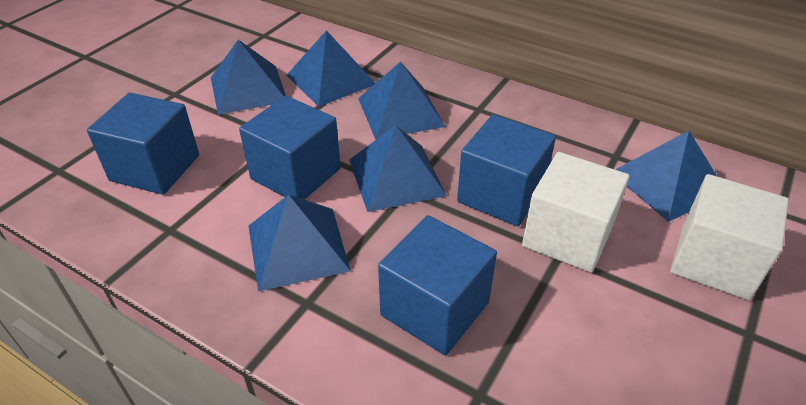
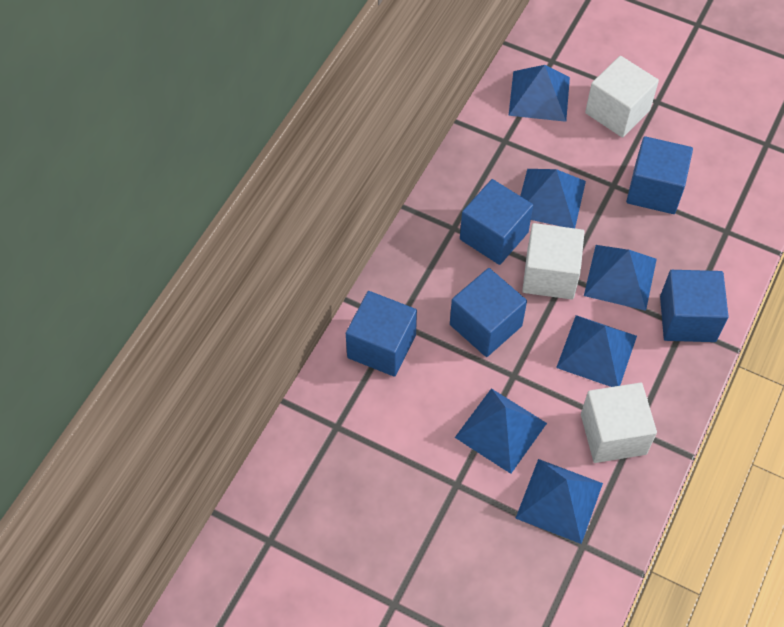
blue cube: 4 -> 5
white cube: 2 -> 3

